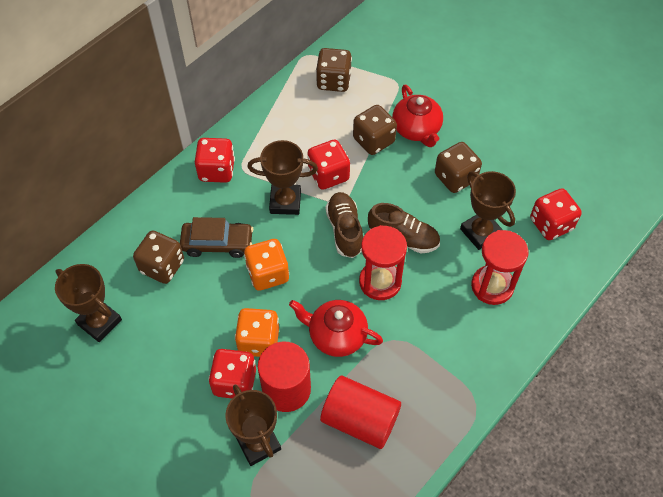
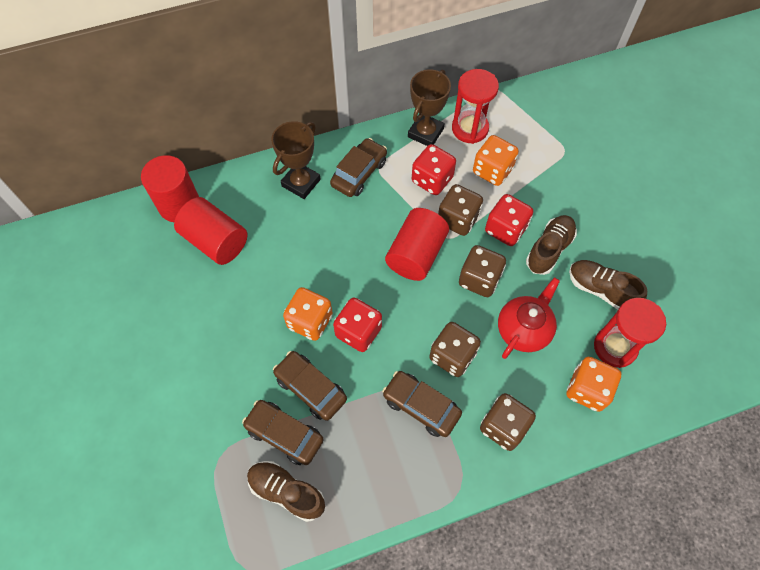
brown car: 1 -> 4
brown shoe: 2 -> 3
brown trophy: 4 -> 2
orange dice: 2 -> 3
red cylinder: 2 -> 3
red dice: 4 -> 3
red teapot: 2 -> 1

